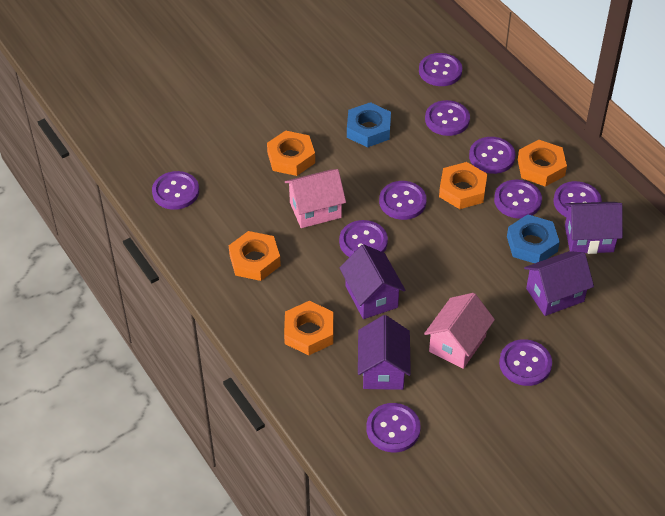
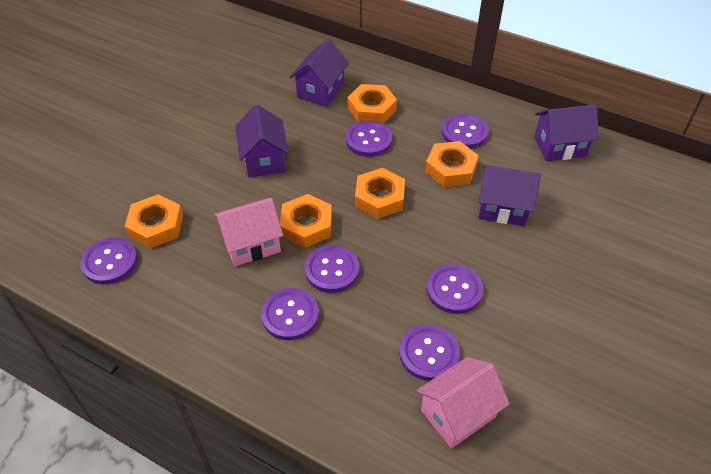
blue nut: 2 -> 0
purple button: 10 -> 7

